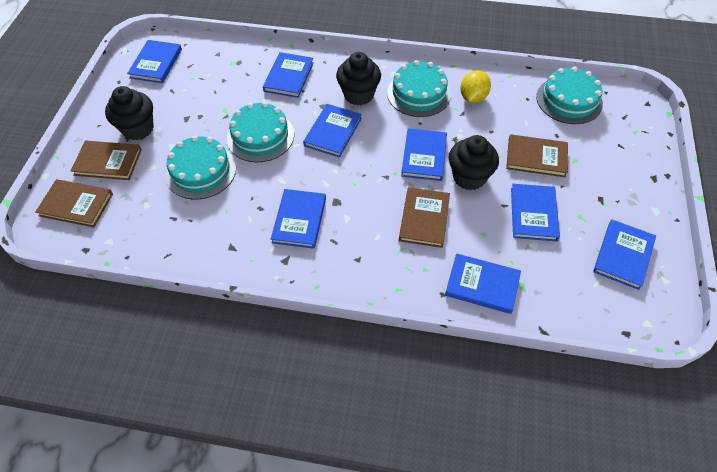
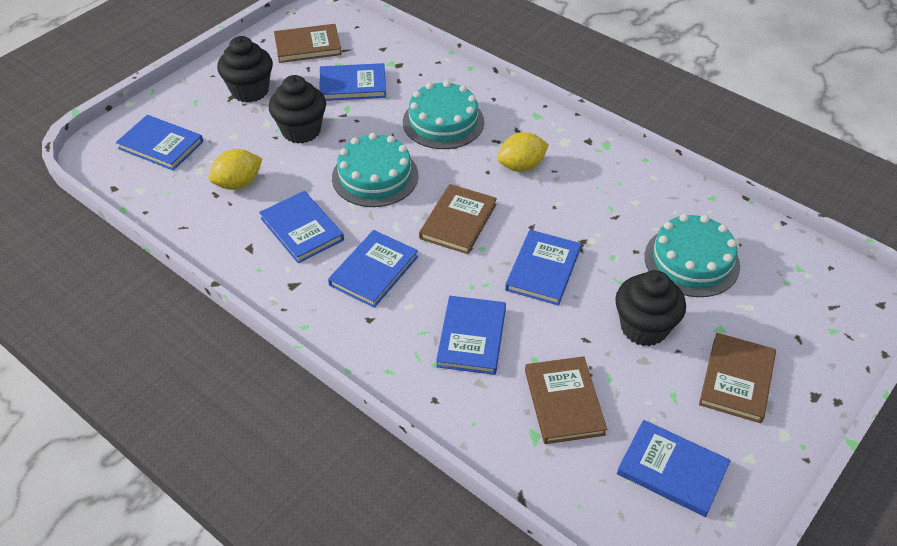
blue book: 8 -> 7
turquoise cake: 4 -> 3
yellow lemon: 1 -> 2

